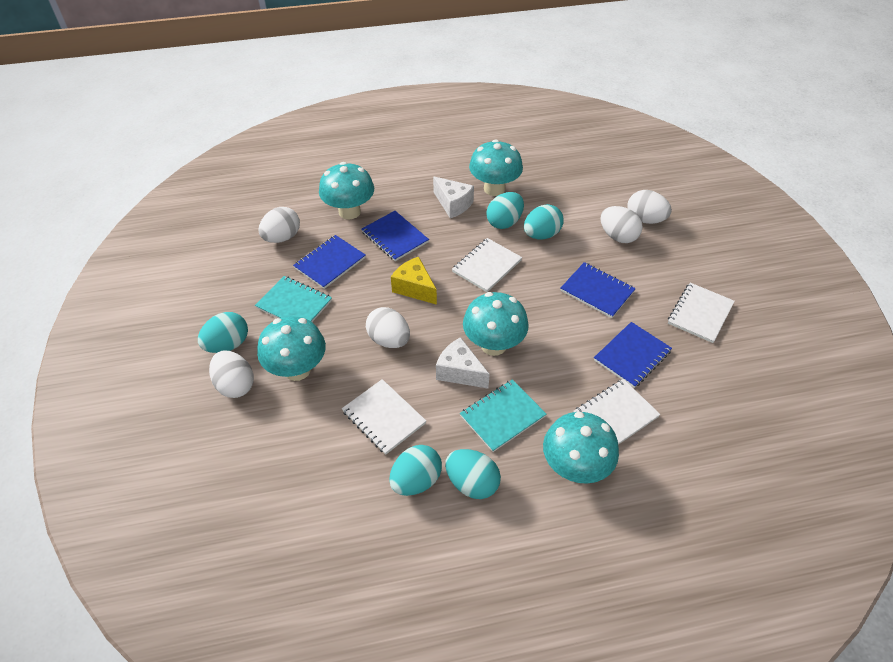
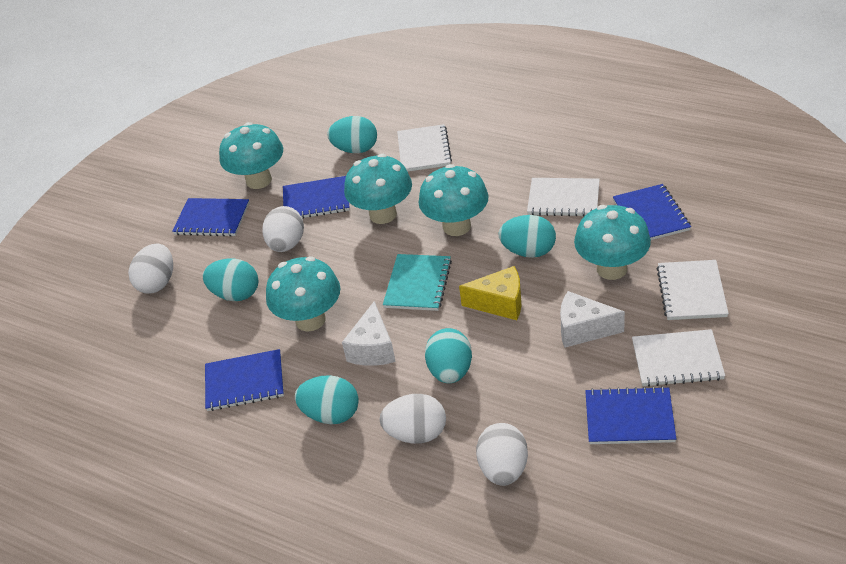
blue notebook: 4 -> 5
turquoise notebook: 2 -> 1
white egg: 5 -> 4

